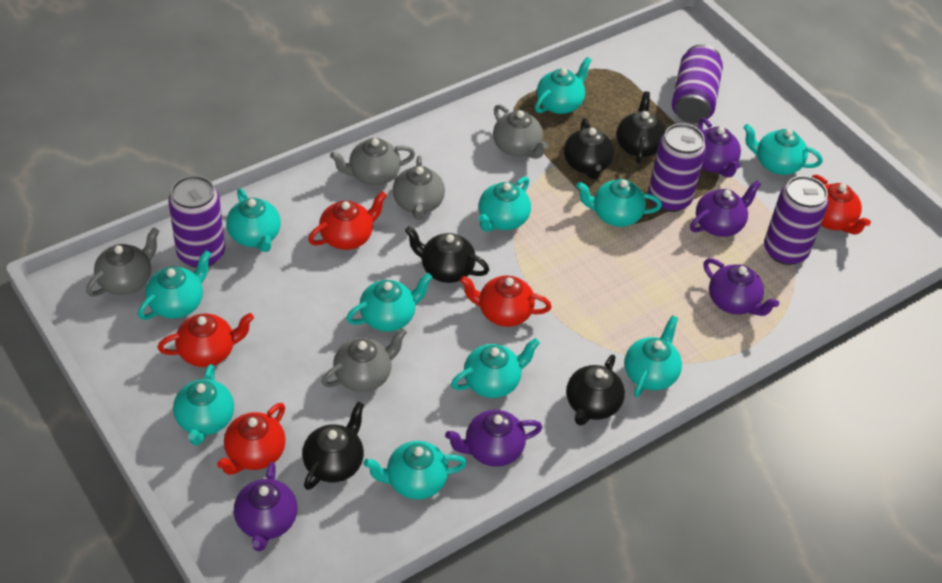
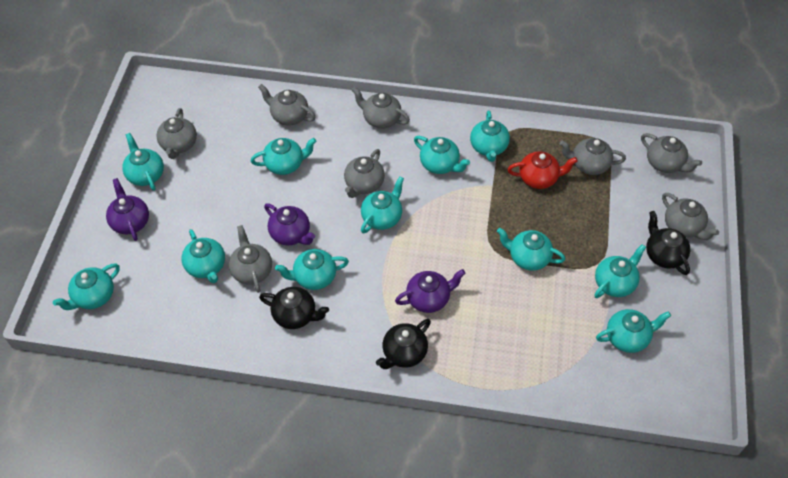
black teapot: 5 -> 3
grey teapot: 5 -> 8
purple can: 4 -> 0
purple teapot: 5 -> 3
red teapot: 5 -> 1

